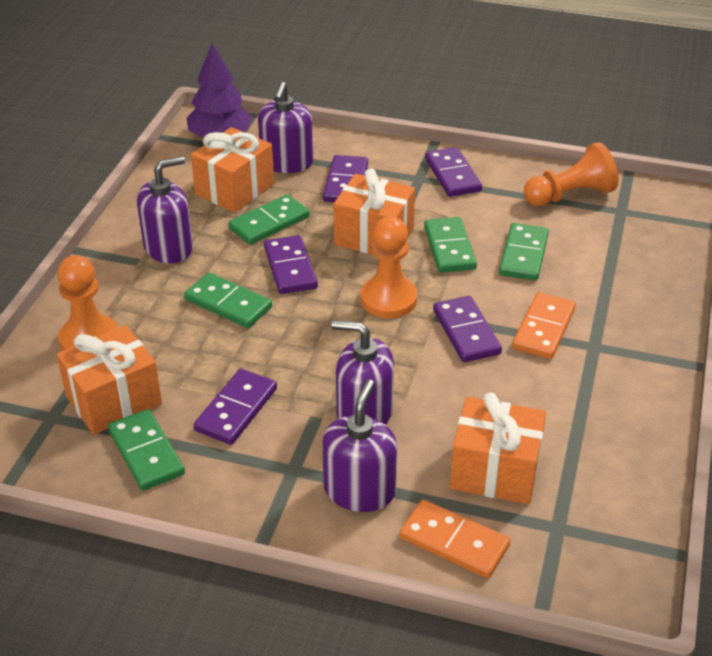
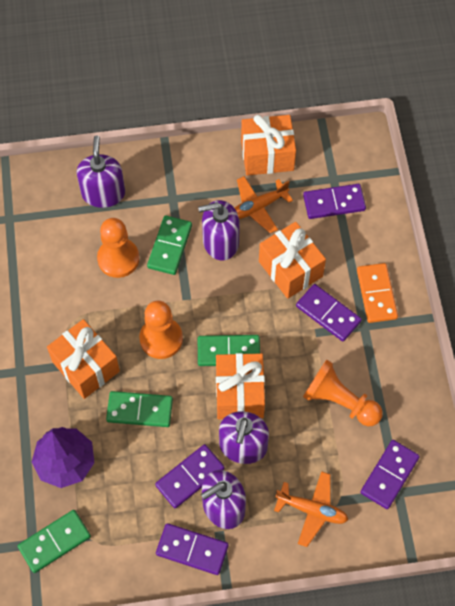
green domino: 5 -> 4
orange domino: 2 -> 1
orange plane: 0 -> 2

